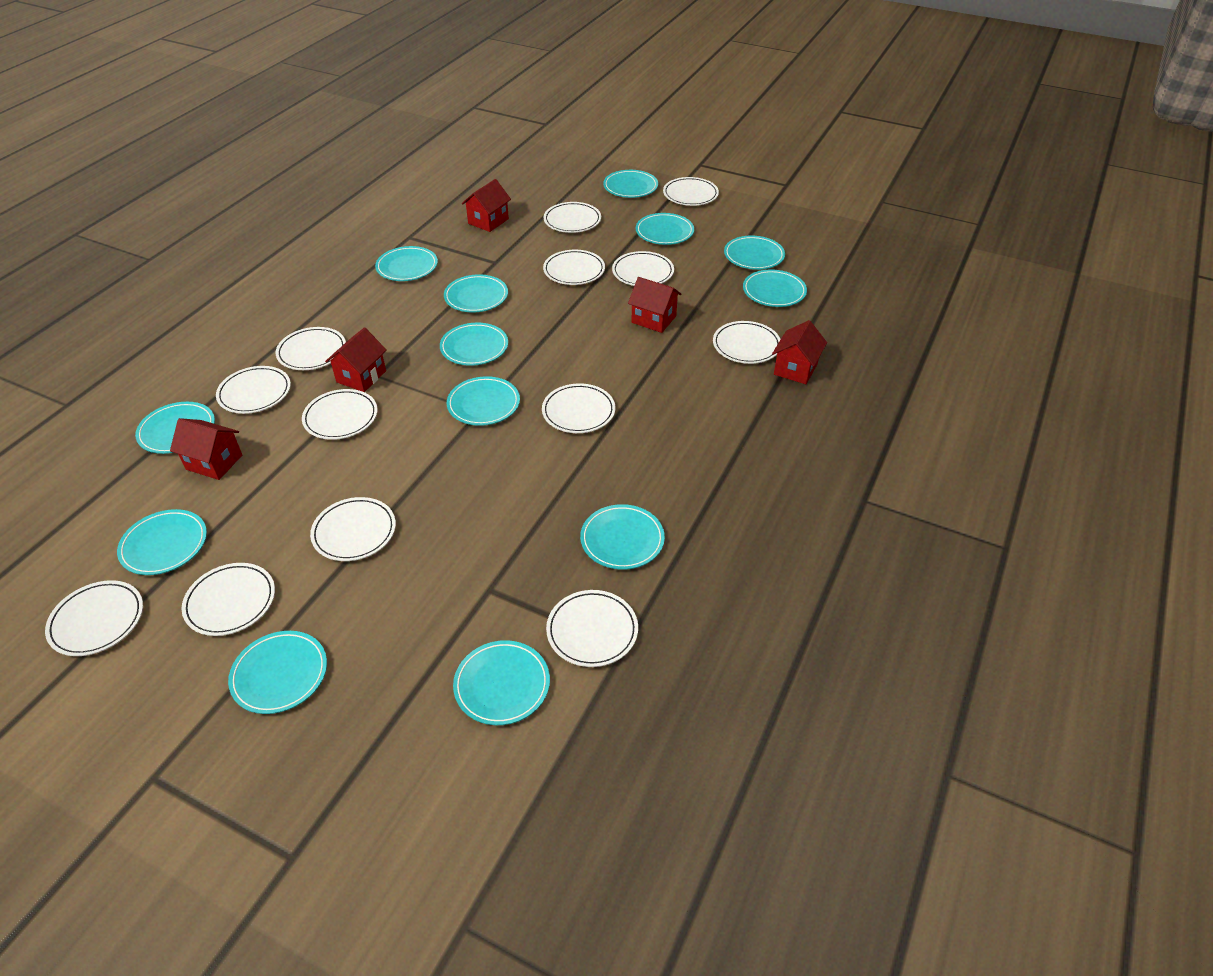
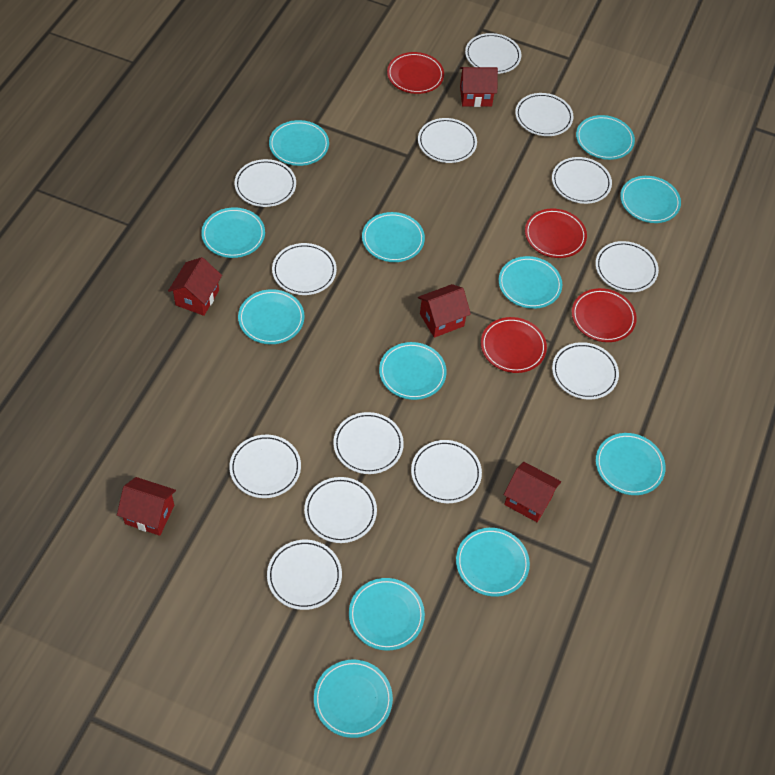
red plate: 0 -> 4
turquoise plate: 13 -> 12

